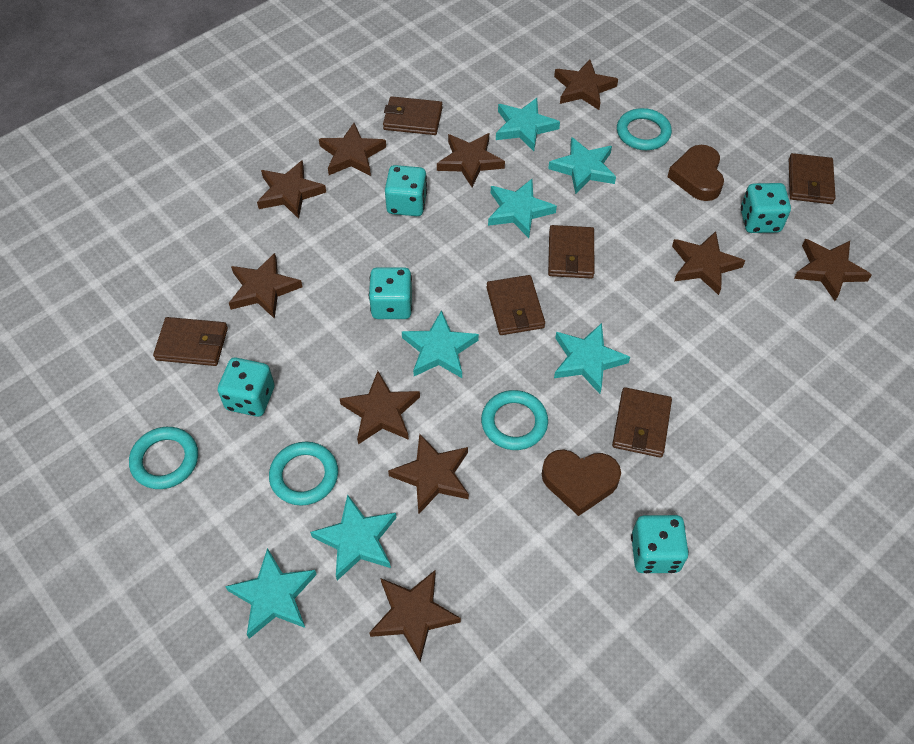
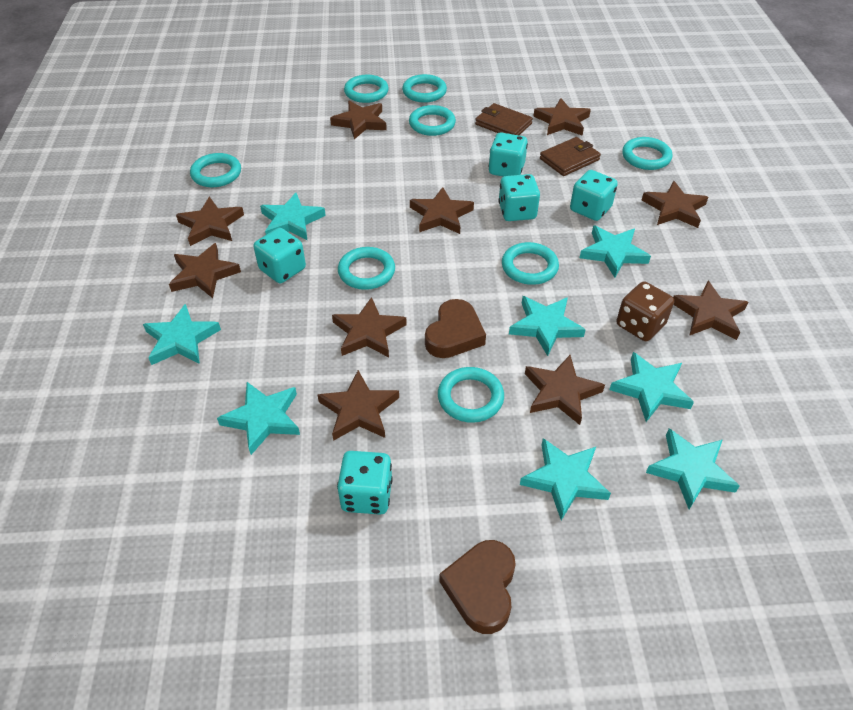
brown dice: 0 -> 1
brown wallet: 6 -> 2
turquoise ring: 4 -> 8
turquoise star: 7 -> 8

